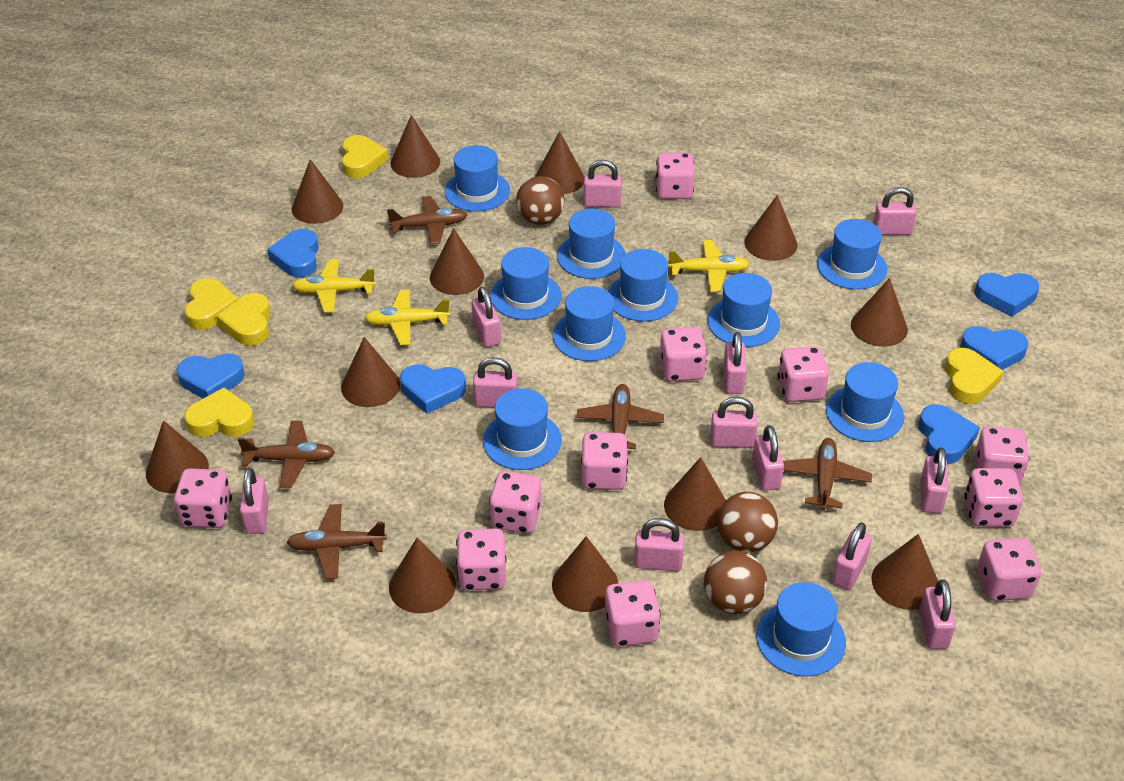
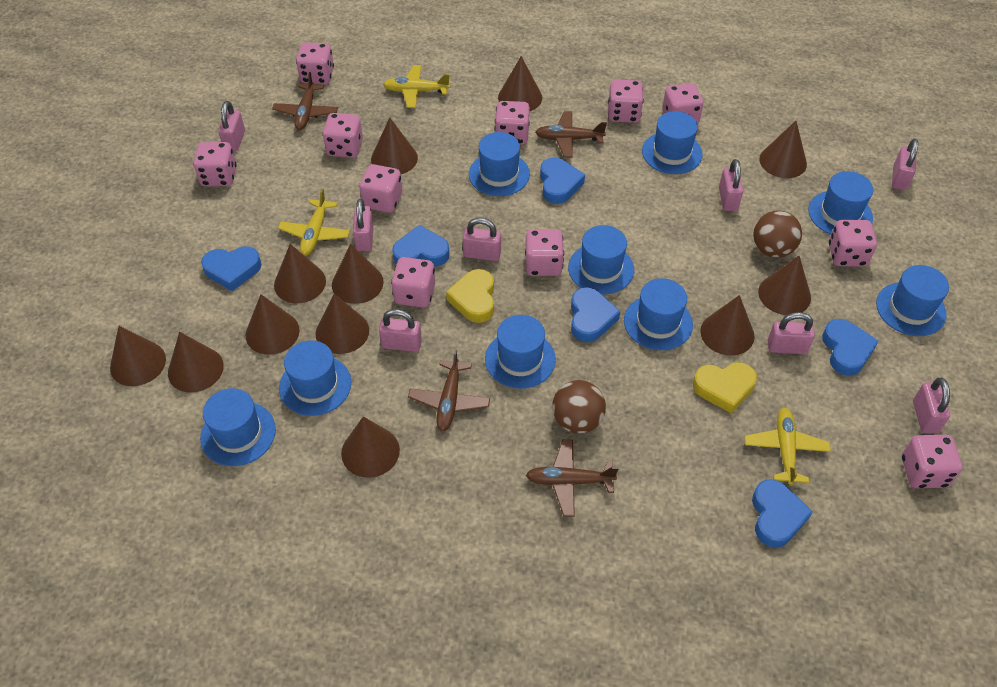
blue hat: 10 -> 9
brown ball: 3 -> 2
brown plane: 5 -> 4
pink padlock: 12 -> 8
yellow heart: 5 -> 2

